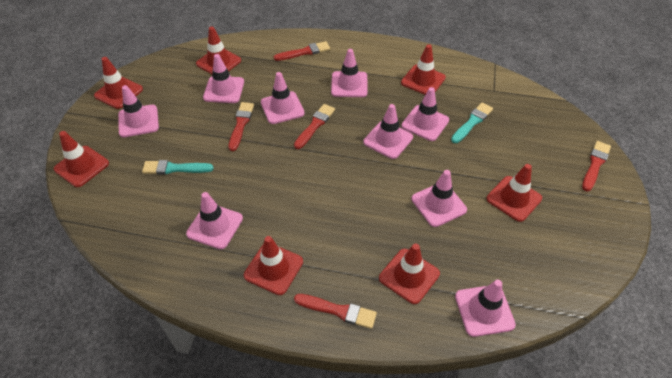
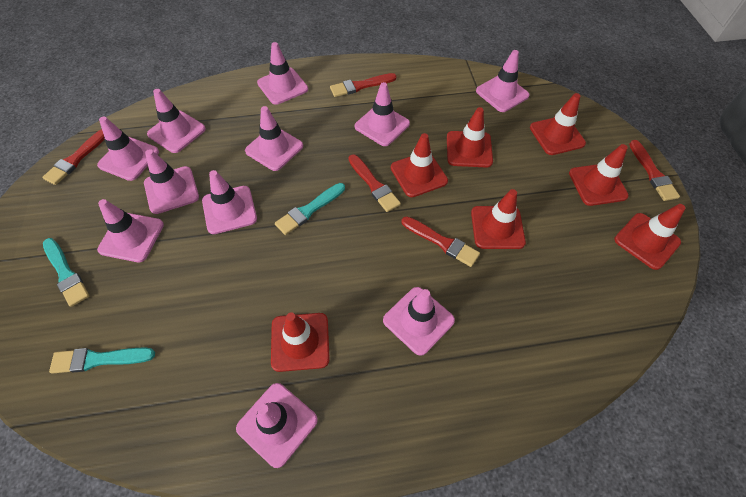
pink traffic cone: 9 -> 11
turquoise brush: 2 -> 3

